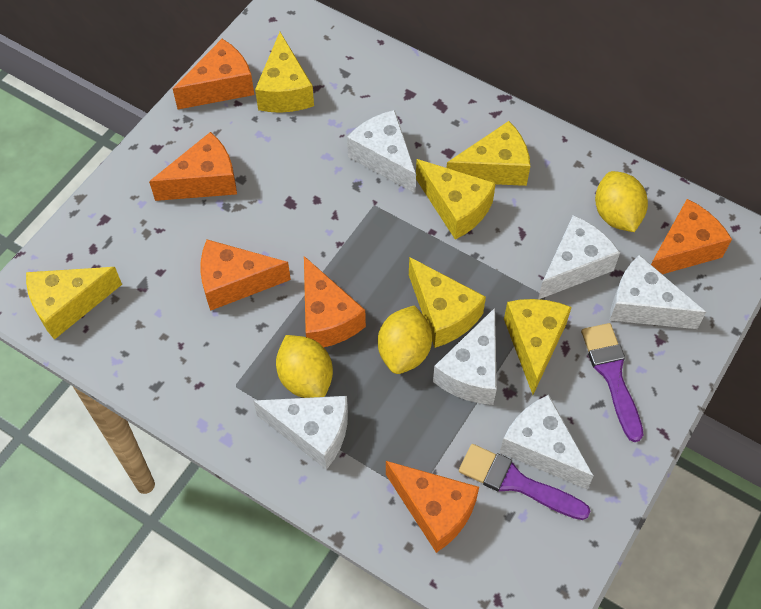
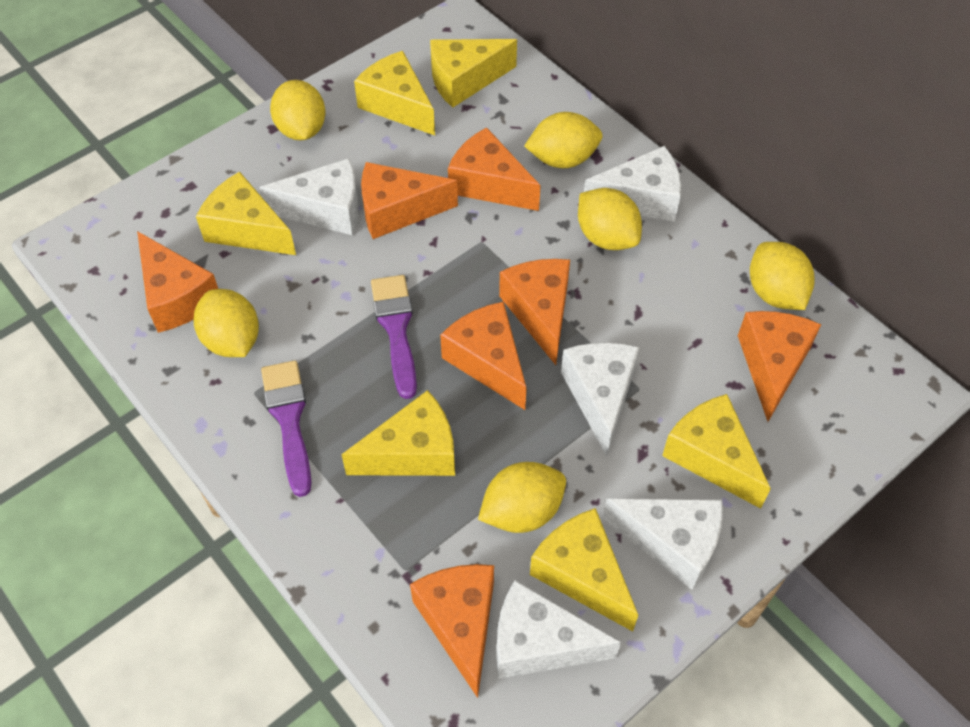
orange cheese: 6 -> 7
white cheese: 6 -> 5
yellow lemon: 3 -> 6

